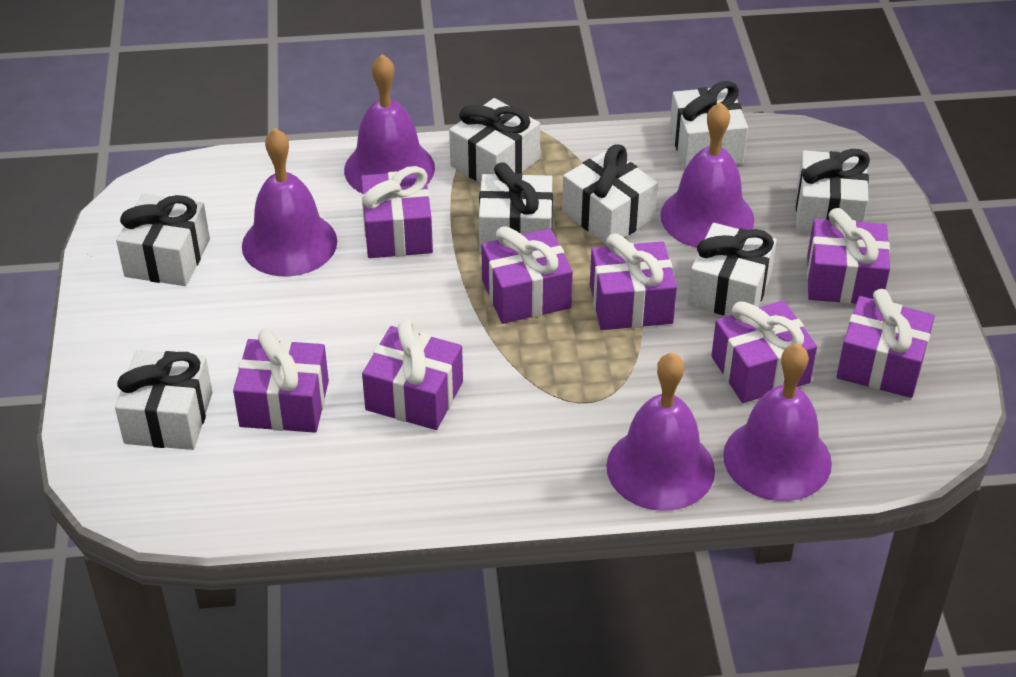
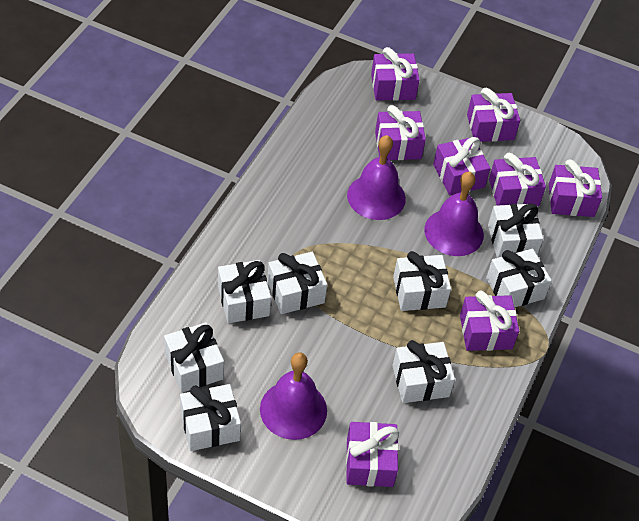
purple bell: 5 -> 3

